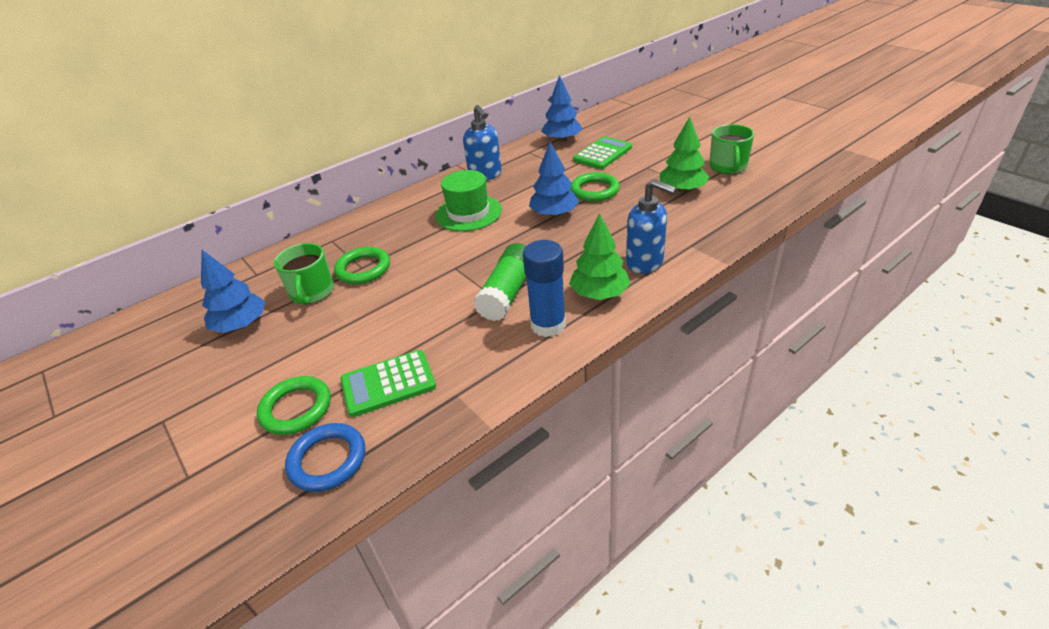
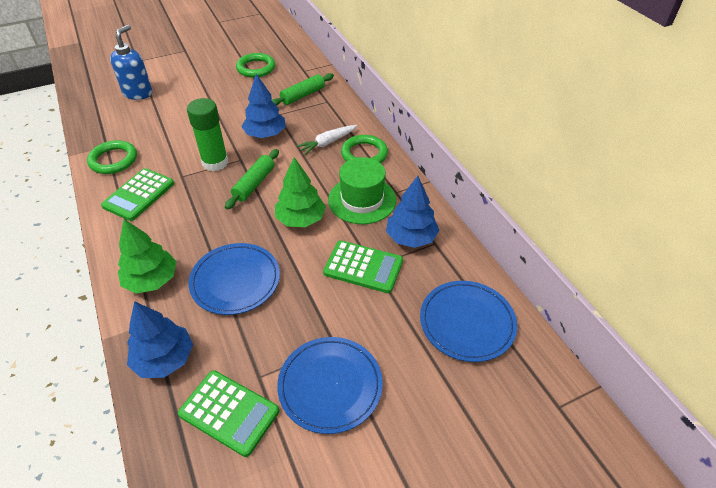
blue glue stick: 1 -> 0
blue plate: 0 -> 3
blue ring: 1 -> 0
blue soap dispenser: 2 -> 1
green calculator: 2 -> 3
green mug: 2 -> 0
green rolling pin: 0 -> 2
white carrot: 0 -> 1

